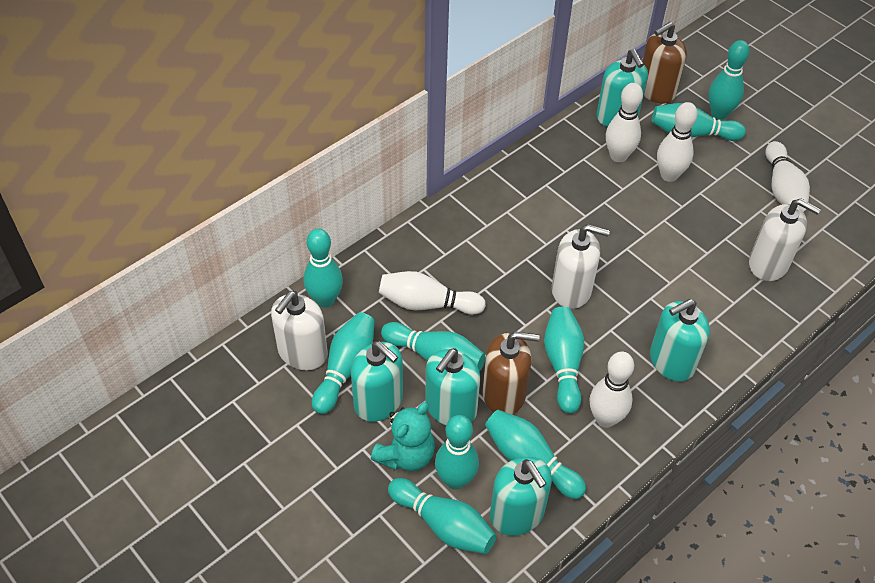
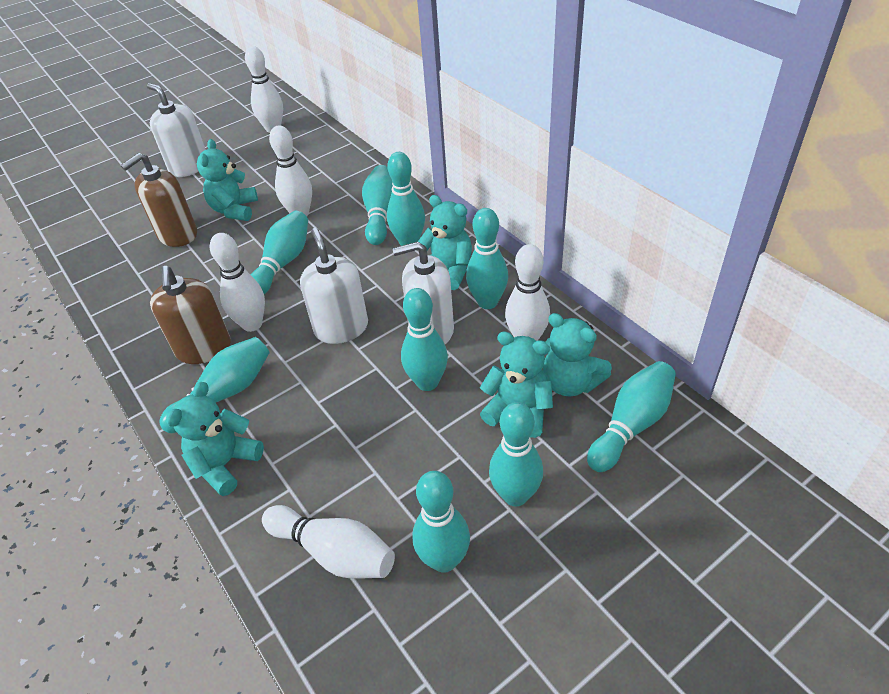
turquoise soap dispenser: 5 -> 0
turquoise teddy bear: 1 -> 5

